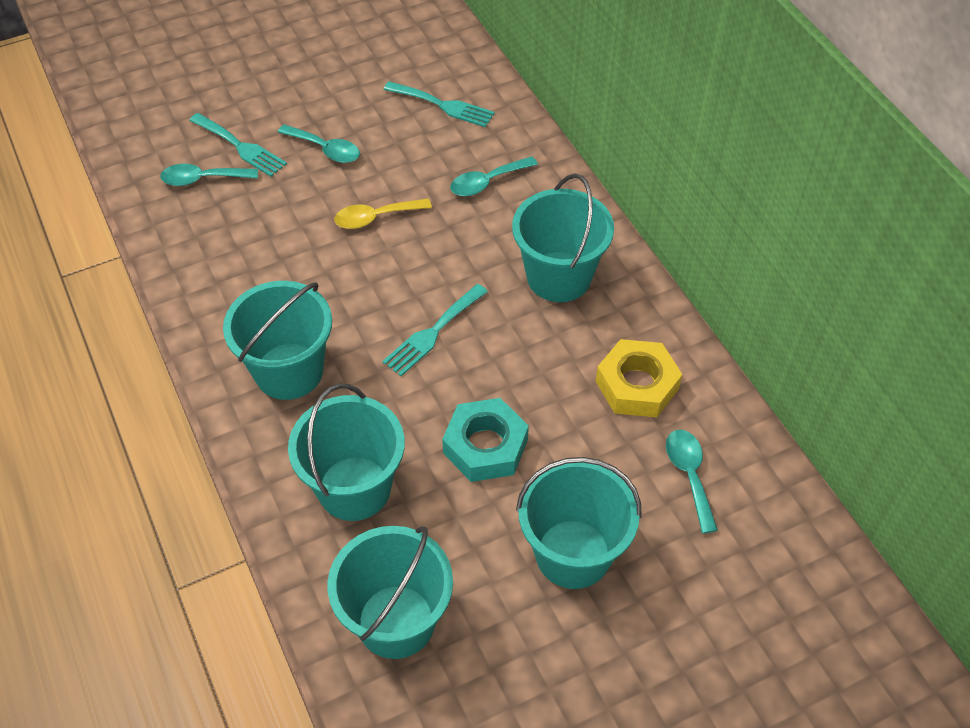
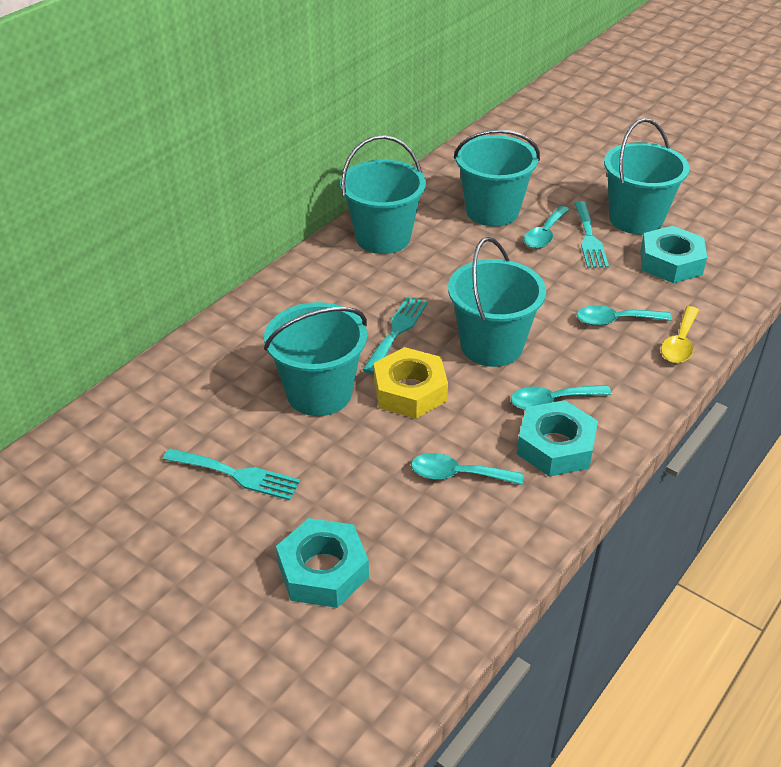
turquoise nut: 1 -> 3

